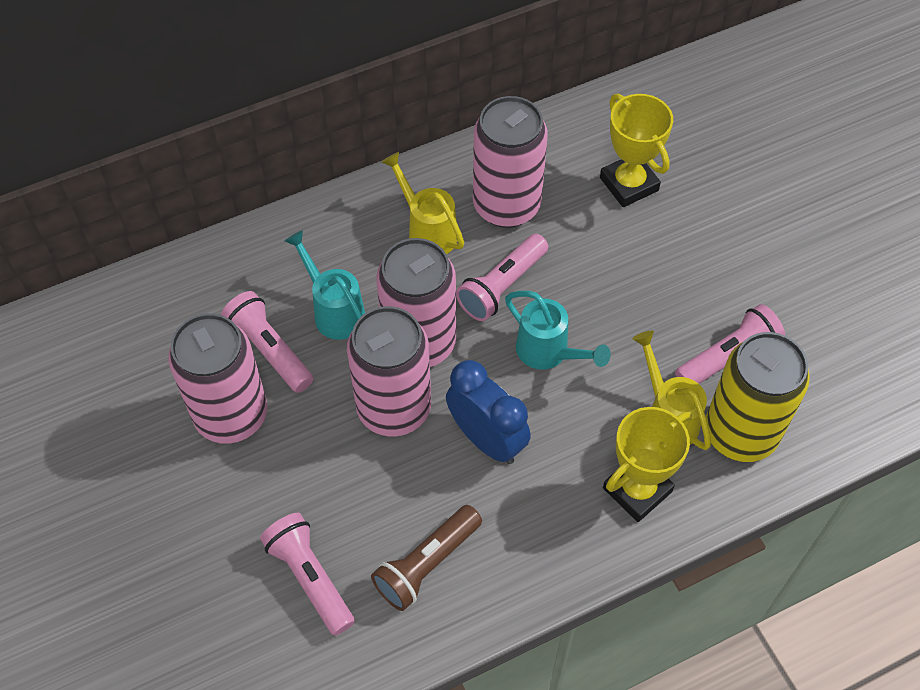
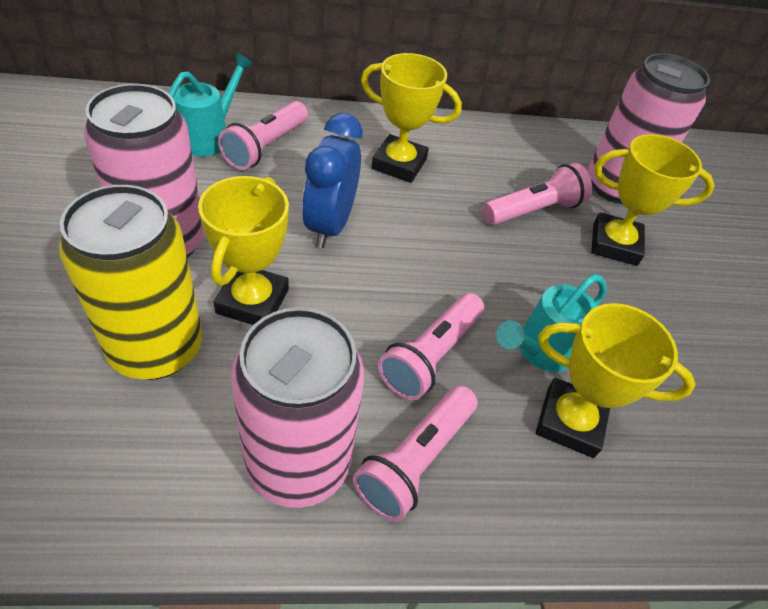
brown flashlight: 1 -> 0
pink can: 4 -> 3
yellow trophy: 2 -> 4
yellow watering can: 2 -> 0

